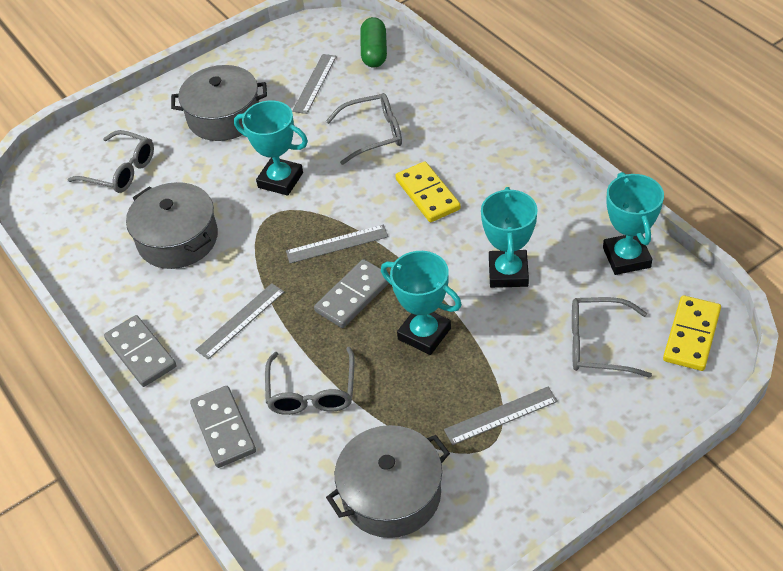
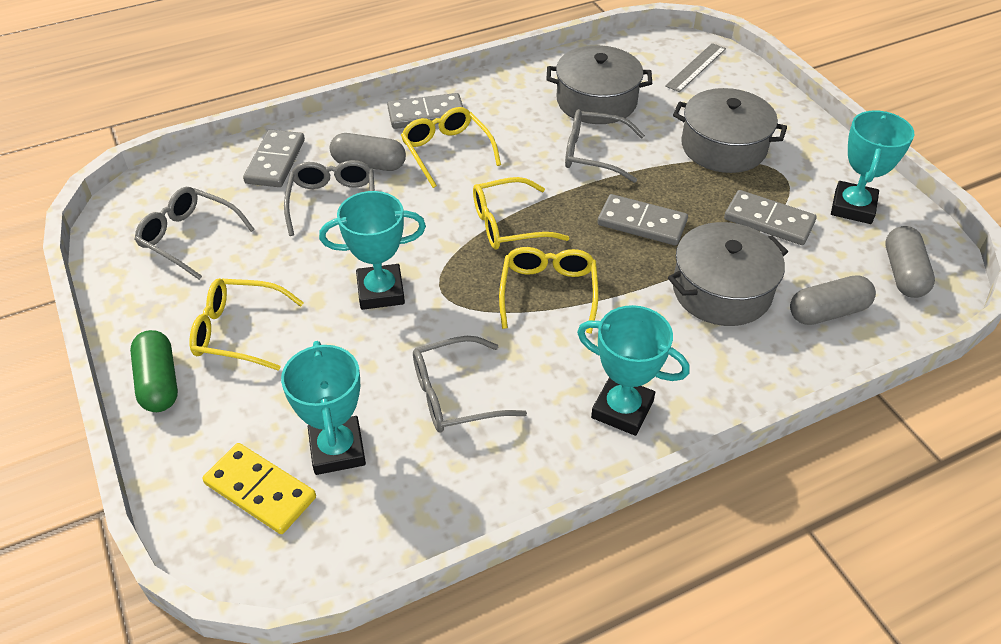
grey capsule: 0 -> 3
grey domino: 3 -> 4
grey ruler: 4 -> 1
yellow domino: 2 -> 1
yellow glasses: 0 -> 4

